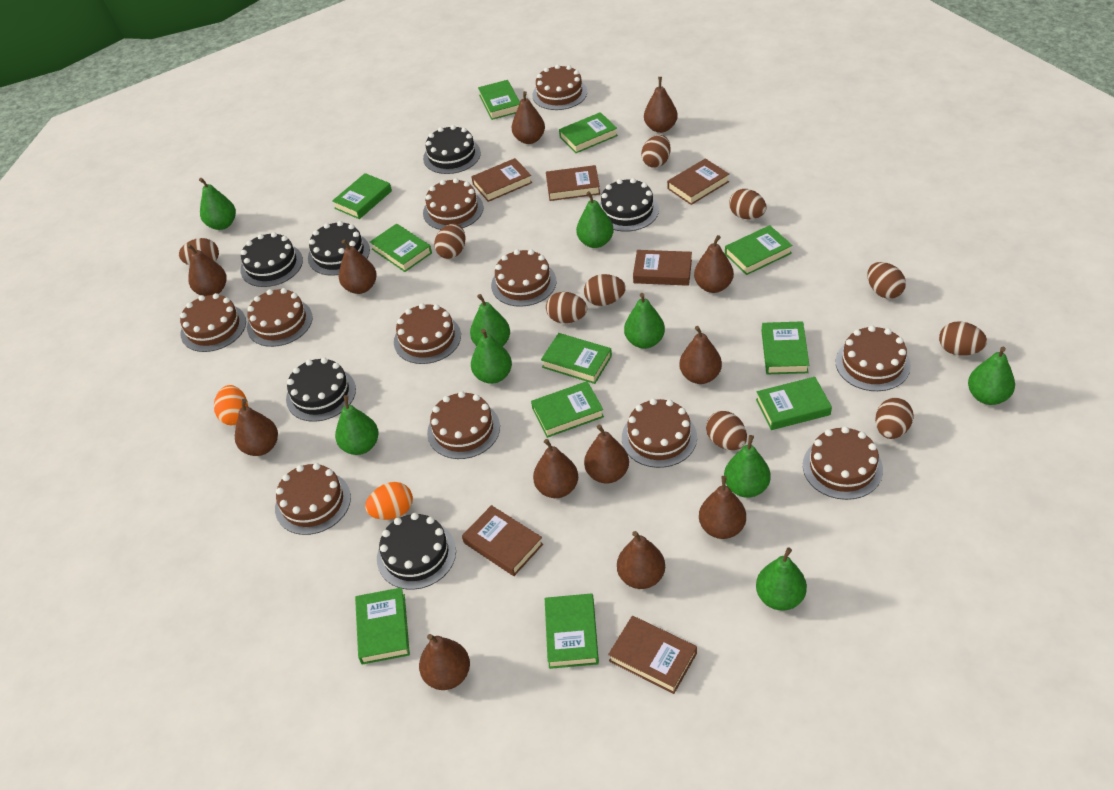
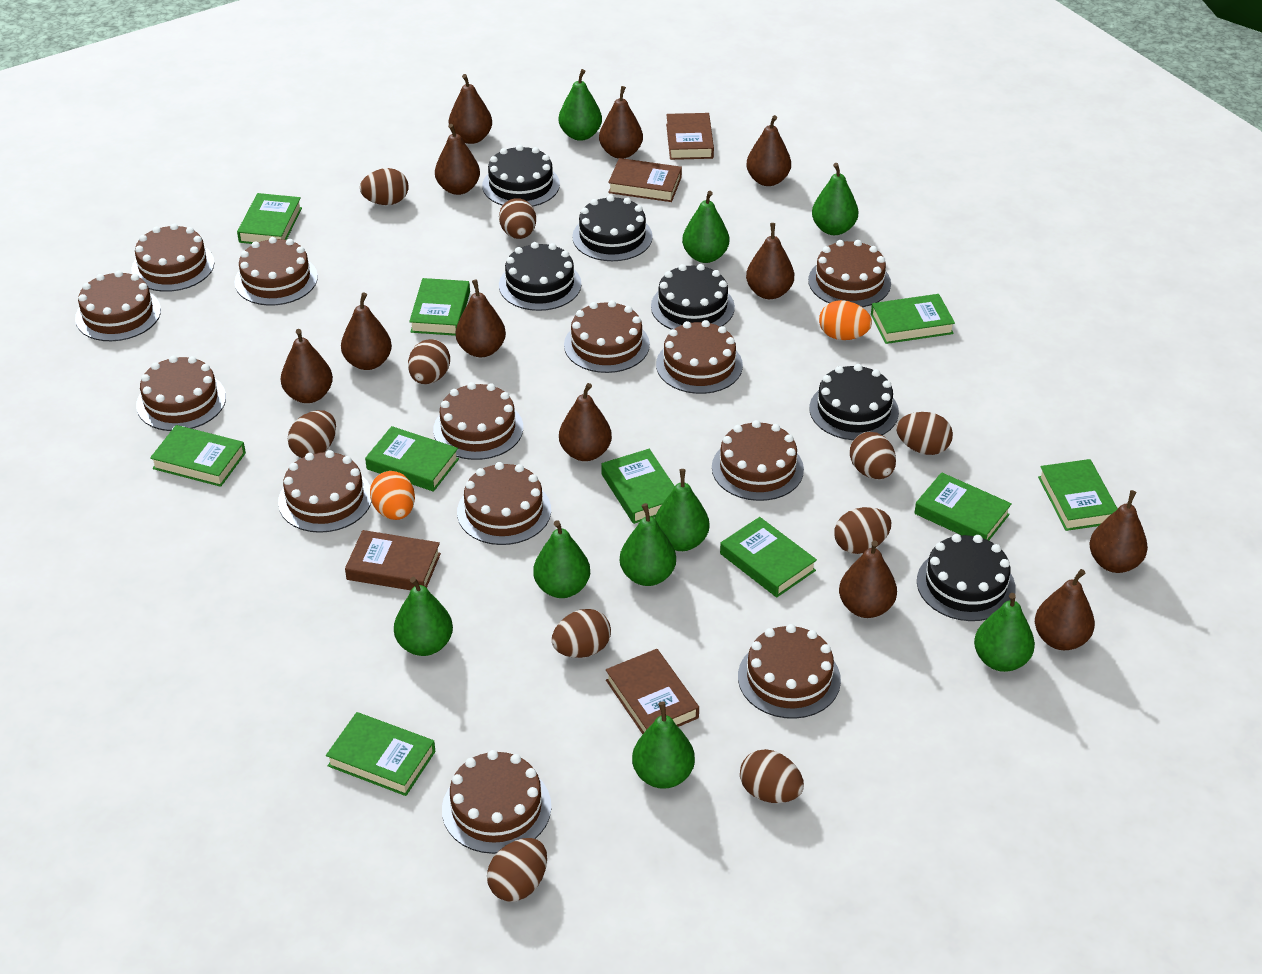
brown book: 6 -> 4
brown cake: 11 -> 13
green book: 11 -> 10

